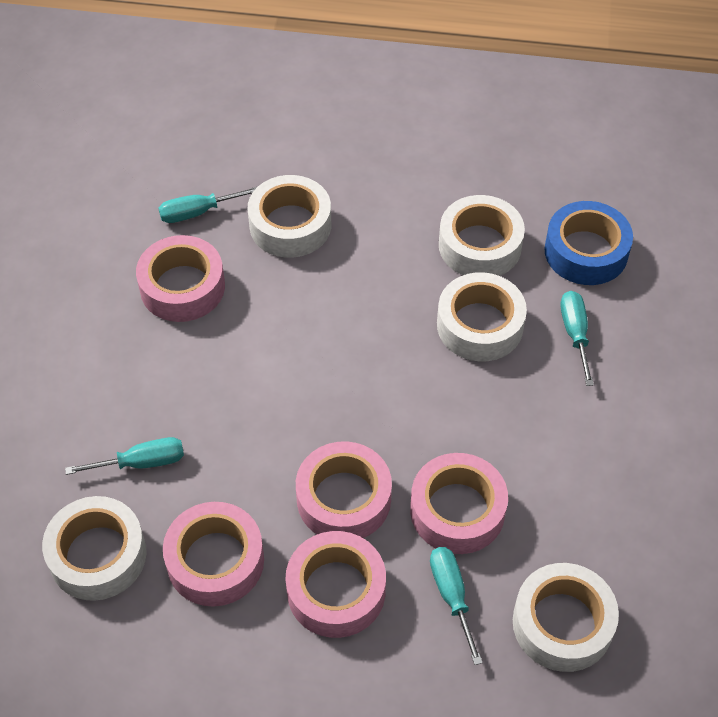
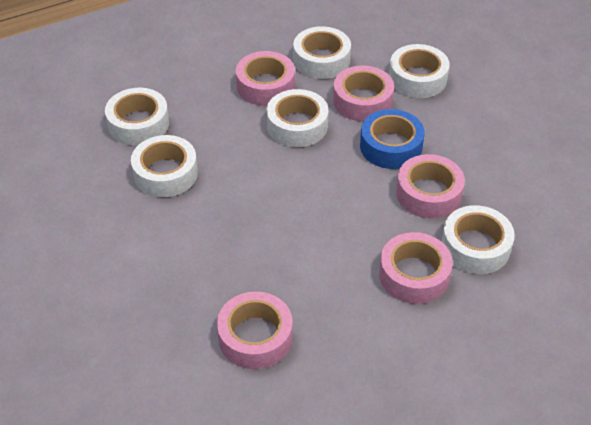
turquoise screwdriver: 4 -> 0
white tape: 5 -> 6

